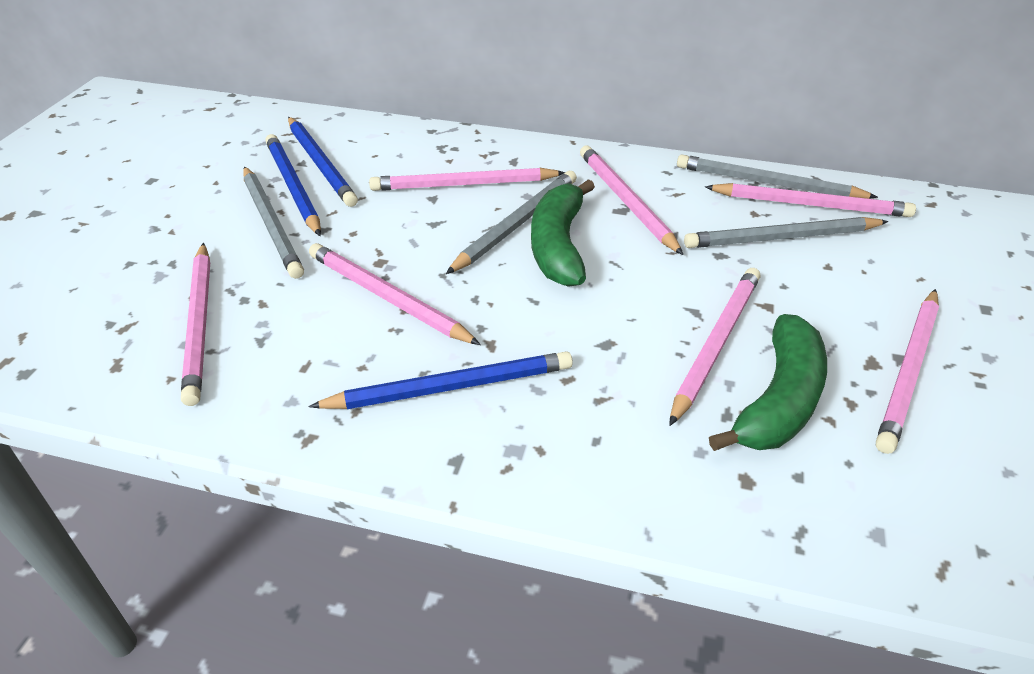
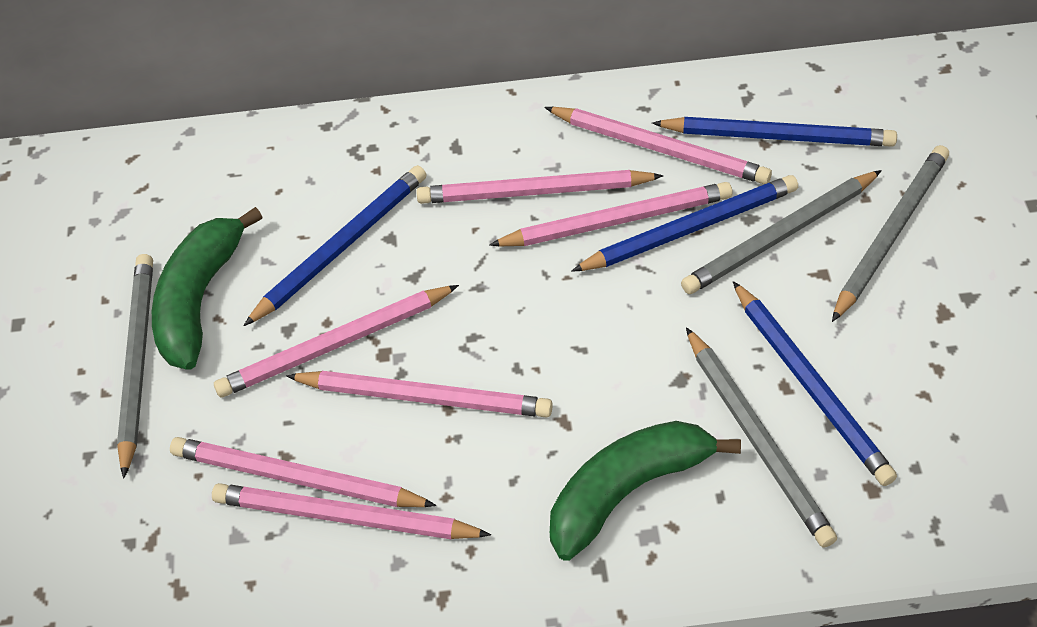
blue pencil: 3 -> 4

